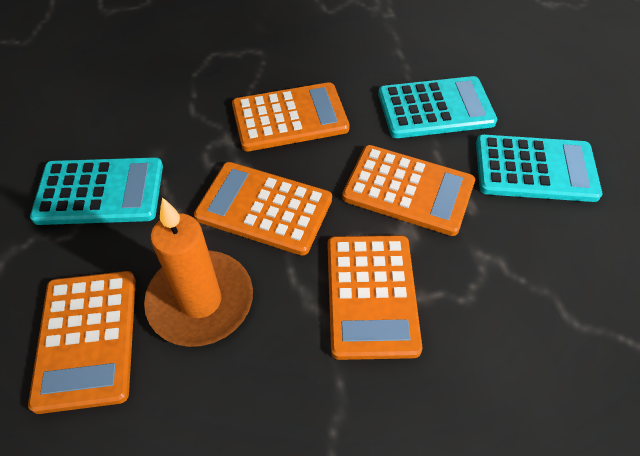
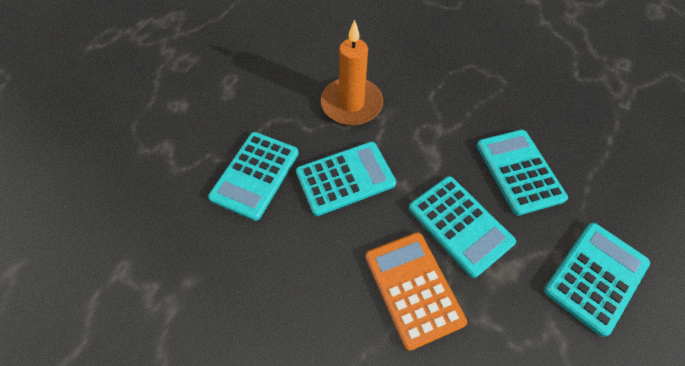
orange calculator: 5 -> 1
turquoise calculator: 3 -> 5

